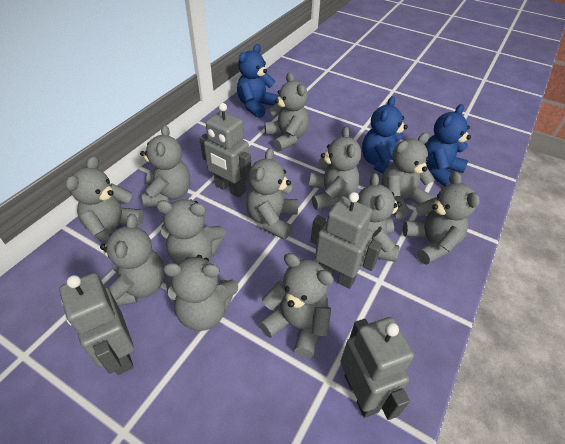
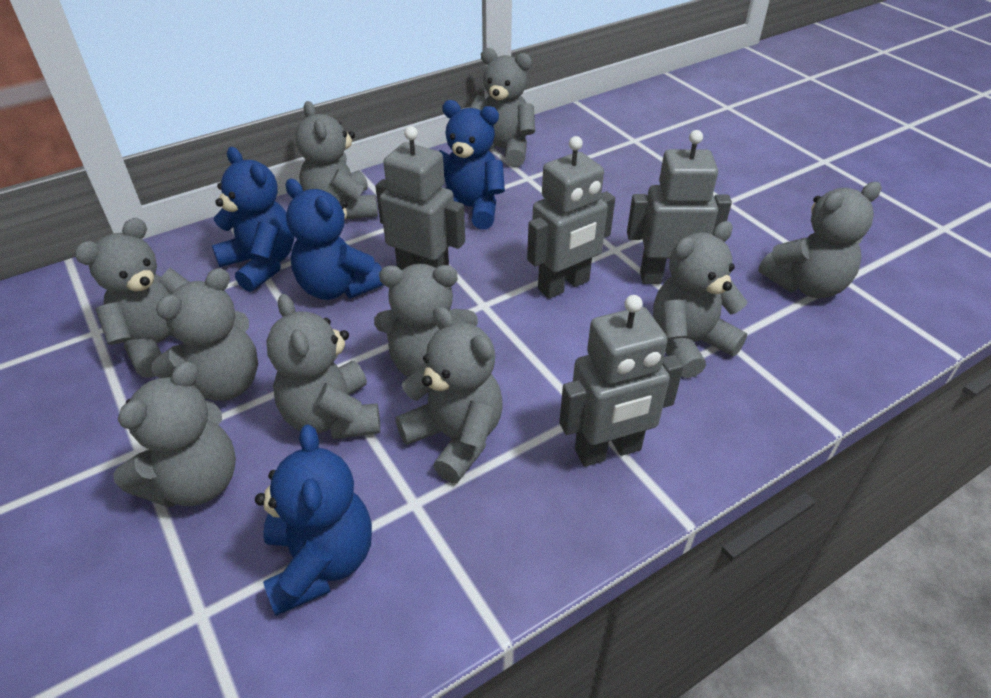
blue teddy bear: 3 -> 4
grey teddy bear: 12 -> 10

